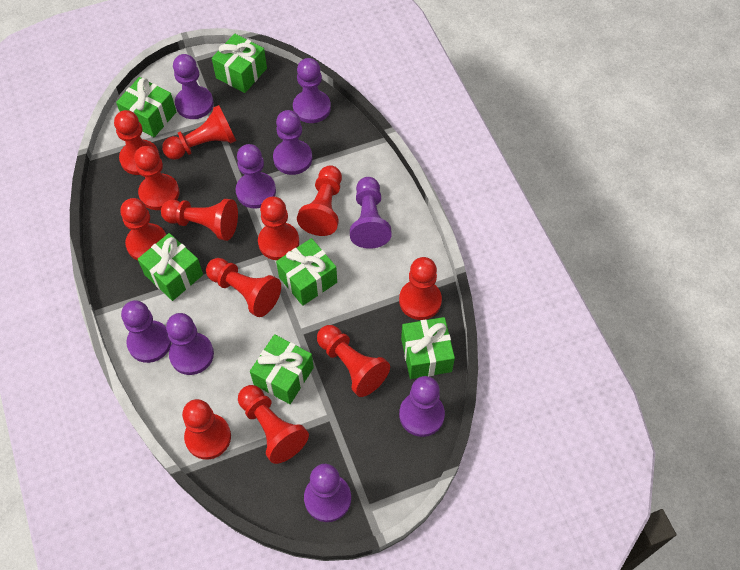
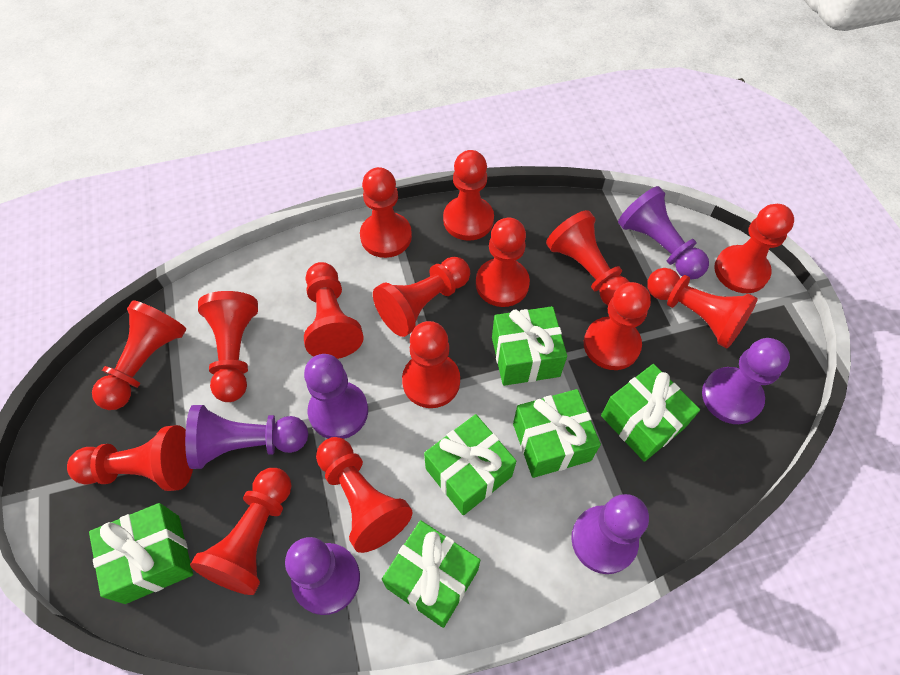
purple pawn: 9 -> 6
red pawn: 12 -> 15

